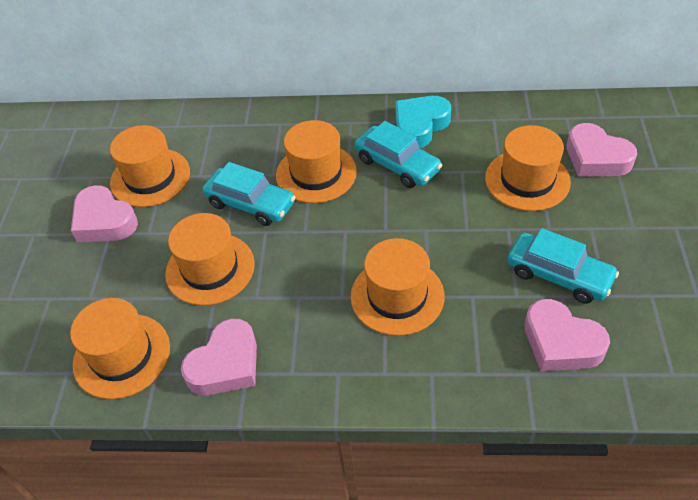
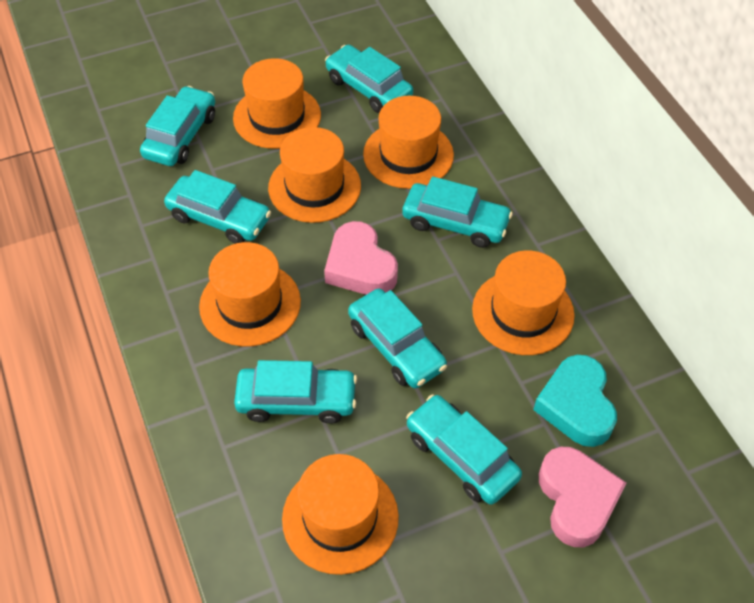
pink heart: 4 -> 2
turquoise car: 3 -> 7

